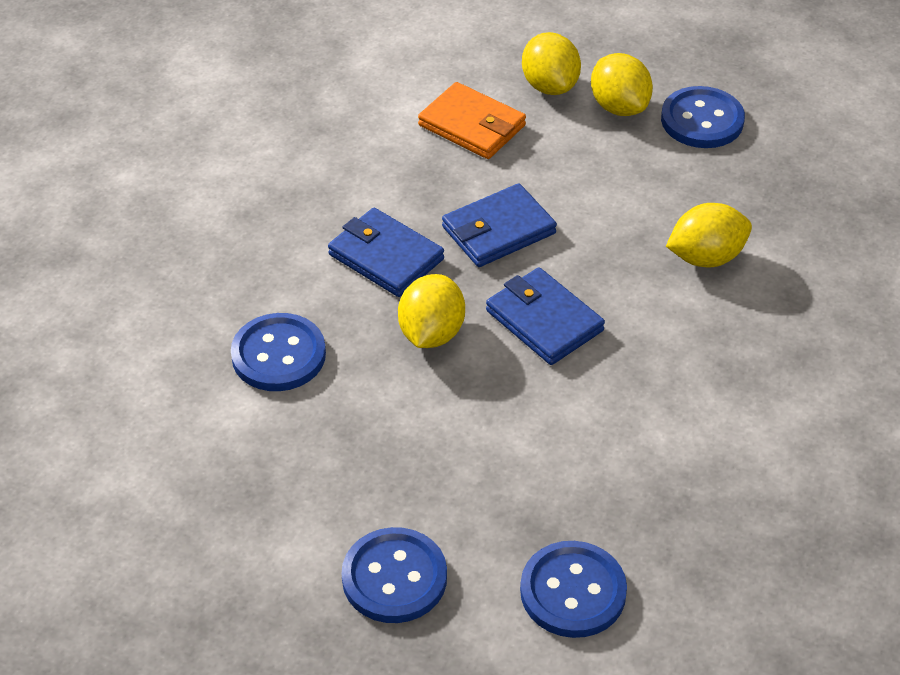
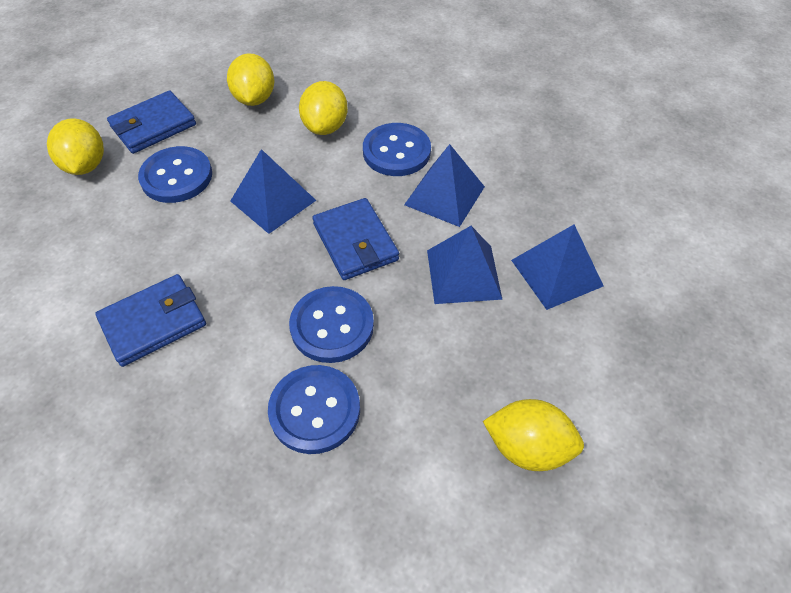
blue pyramid: 0 -> 4
orange wallet: 1 -> 0

